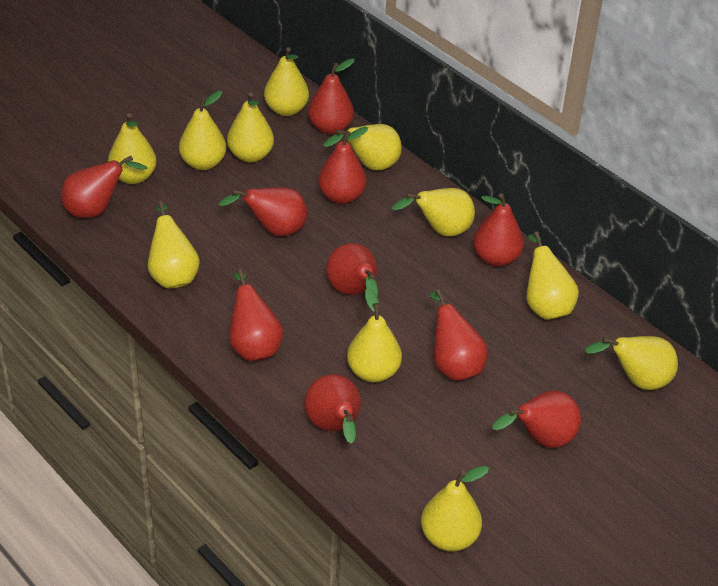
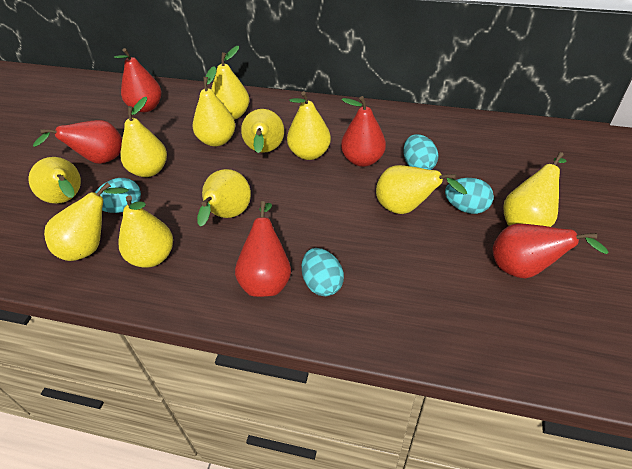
red pear: 10 -> 5
turquoise egg: 0 -> 4

